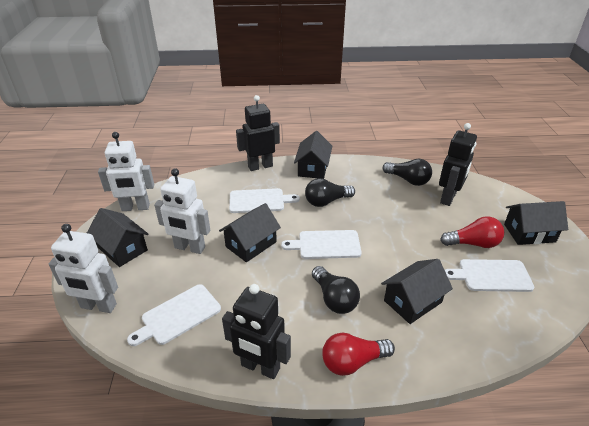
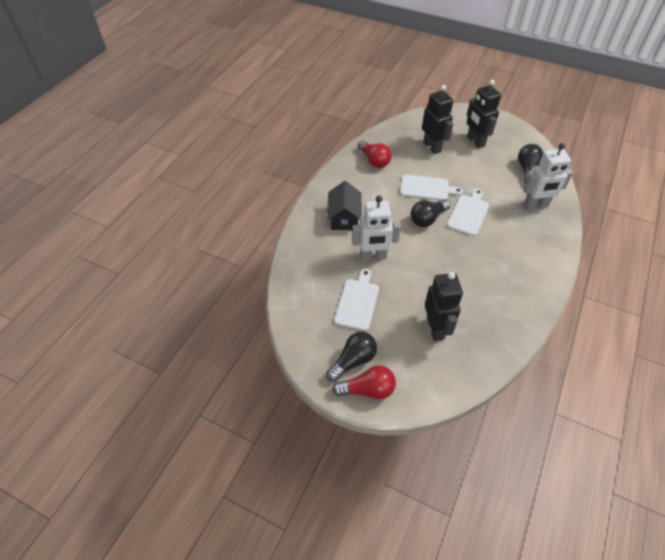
black house: 5 -> 1
white cutting board: 4 -> 3
white robot: 3 -> 2

